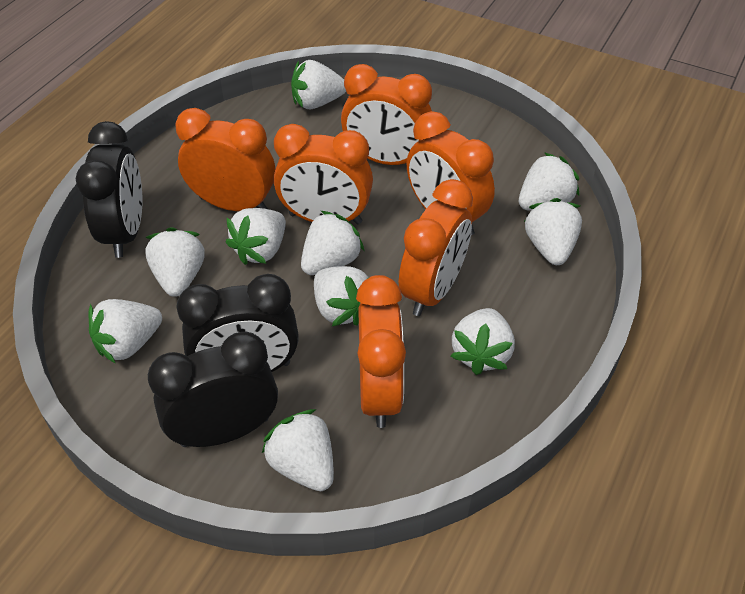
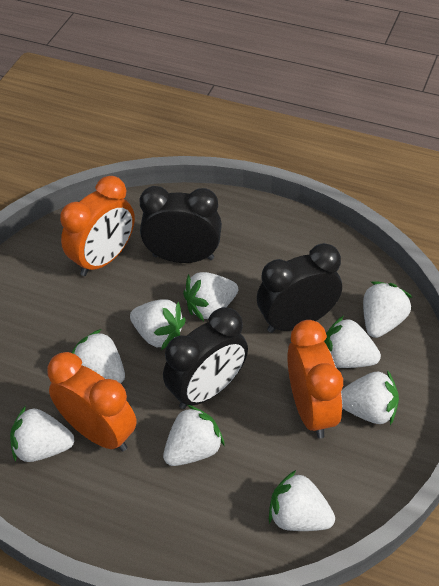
orange clock: 6 -> 3
white strawberry: 10 -> 9

